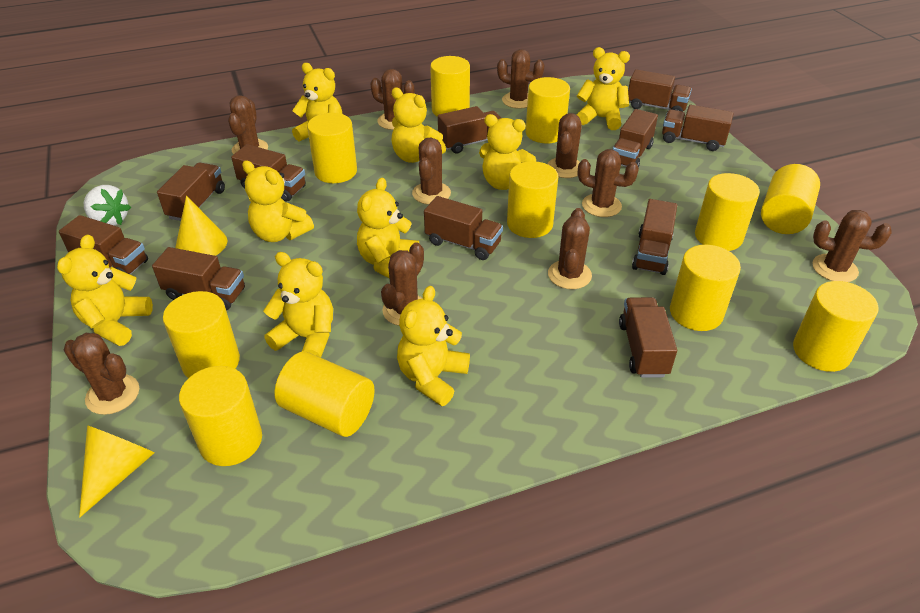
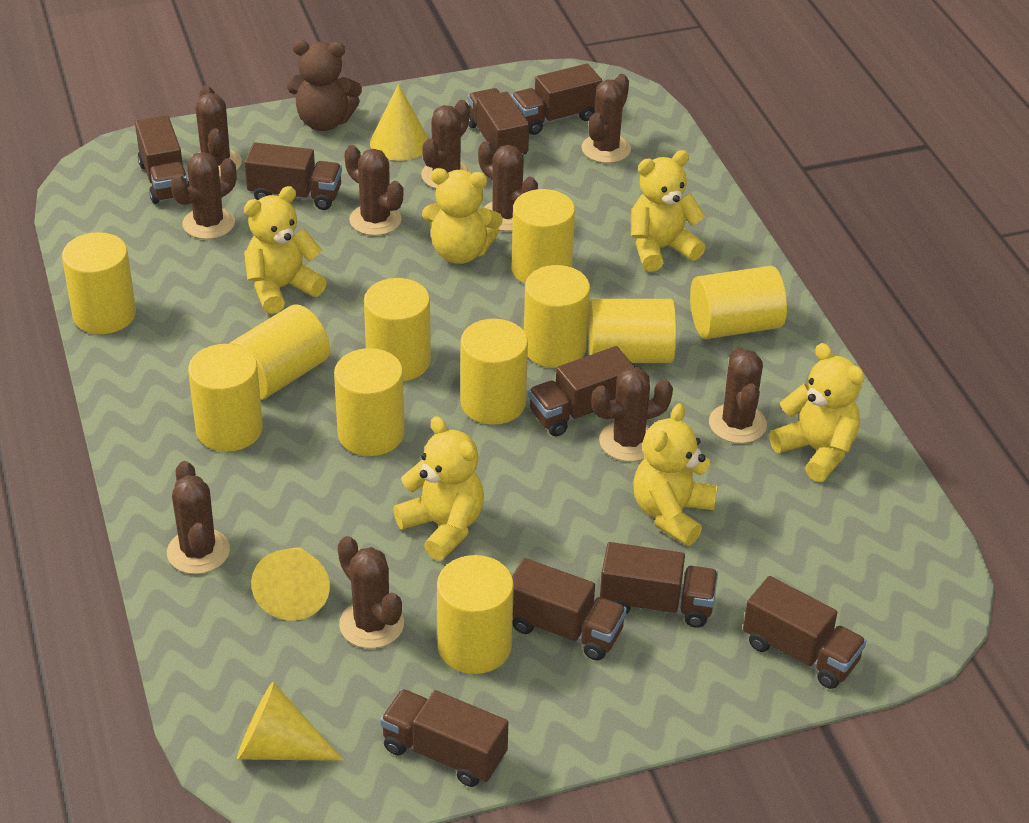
brown teddy bear: 0 -> 1
brown truck: 11 -> 9
white strawberry: 1 -> 0
yellow cone: 2 -> 3
yellow teddy bear: 9 -> 6

